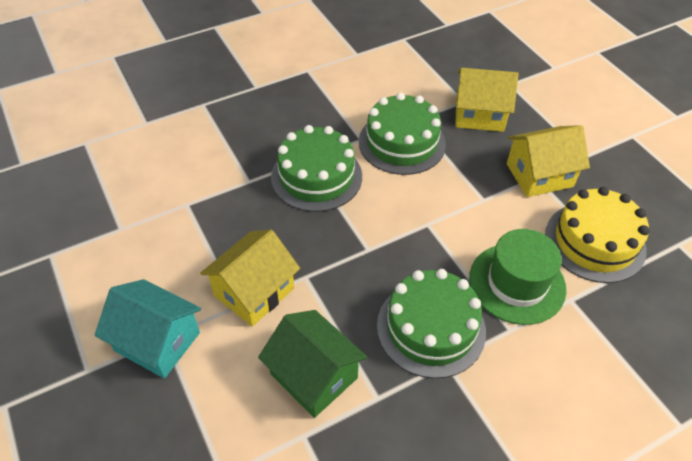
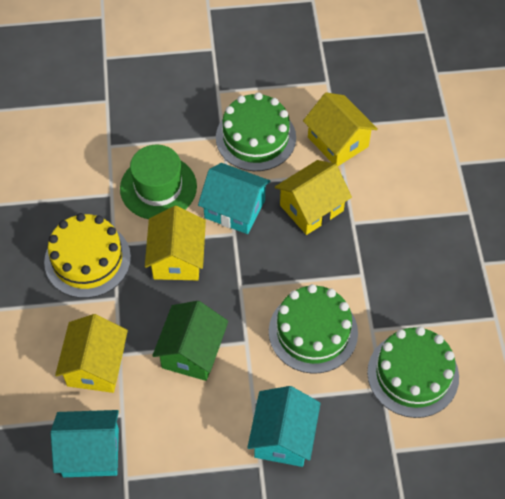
turquoise house: 1 -> 3
yellow house: 3 -> 4

